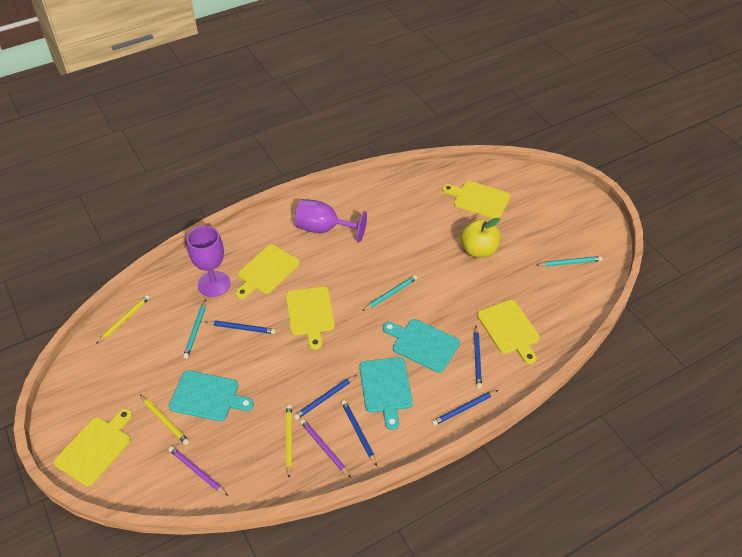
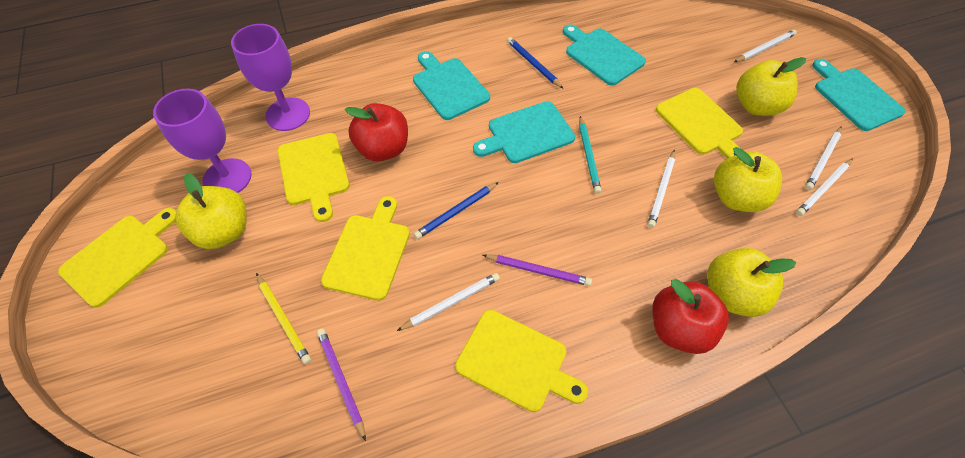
blue pencil: 5 -> 2
red apple: 0 -> 2
turquoise cutting board: 3 -> 4
turquoise pencil: 3 -> 1
white pencil: 0 -> 5
yellow apple: 1 -> 4
yellow pencil: 3 -> 1

